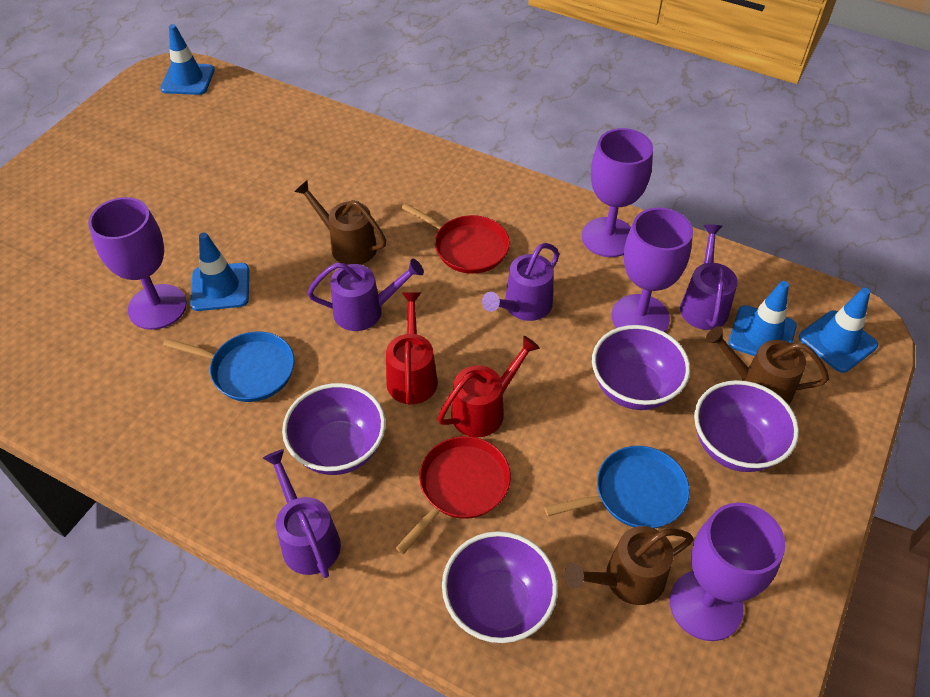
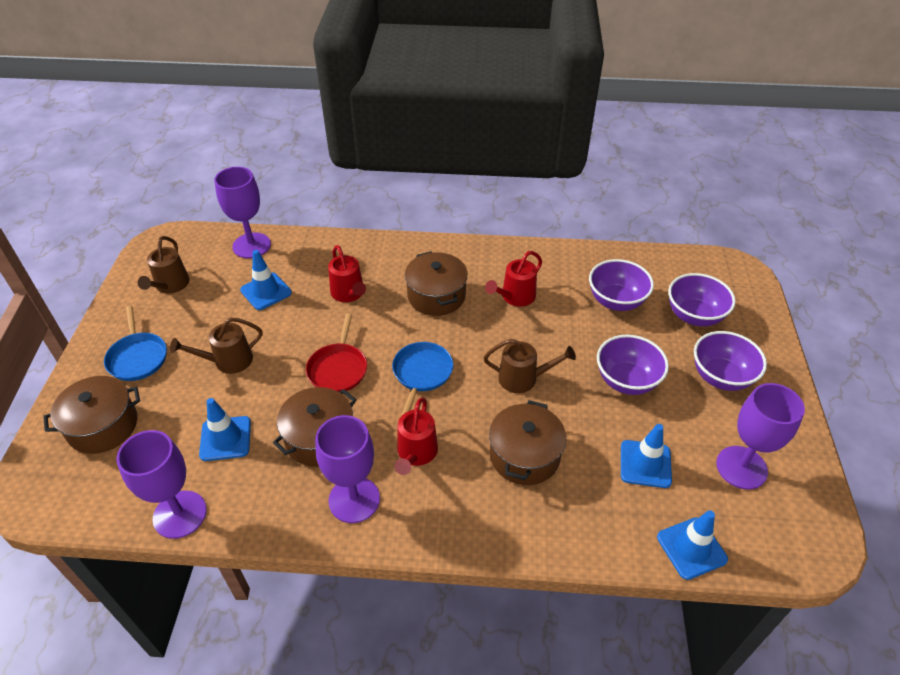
brown pot: 0 -> 4
purple watering can: 4 -> 0
red pan: 2 -> 1
red watering can: 2 -> 3

